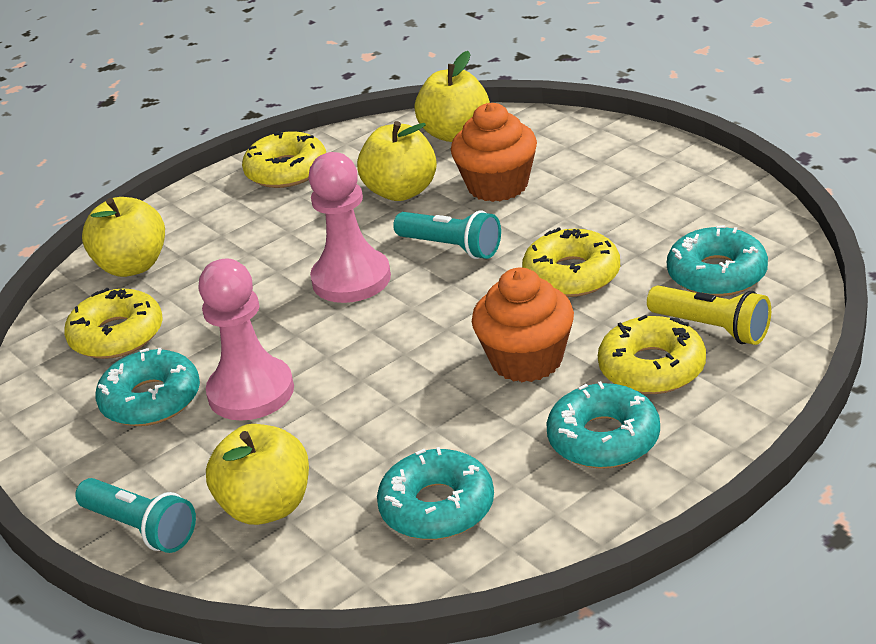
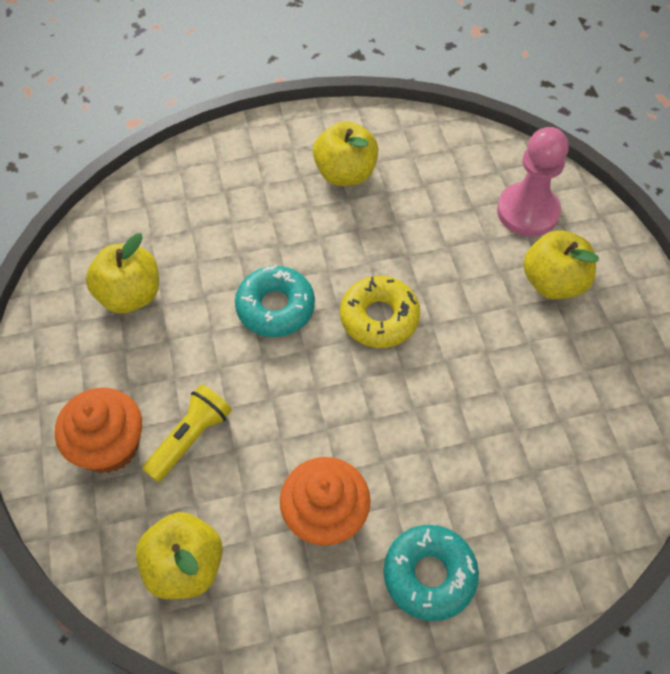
pink pawn: 2 -> 1
turquoise donut: 4 -> 2
turquoise flashlight: 2 -> 0
yellow donut: 4 -> 1

